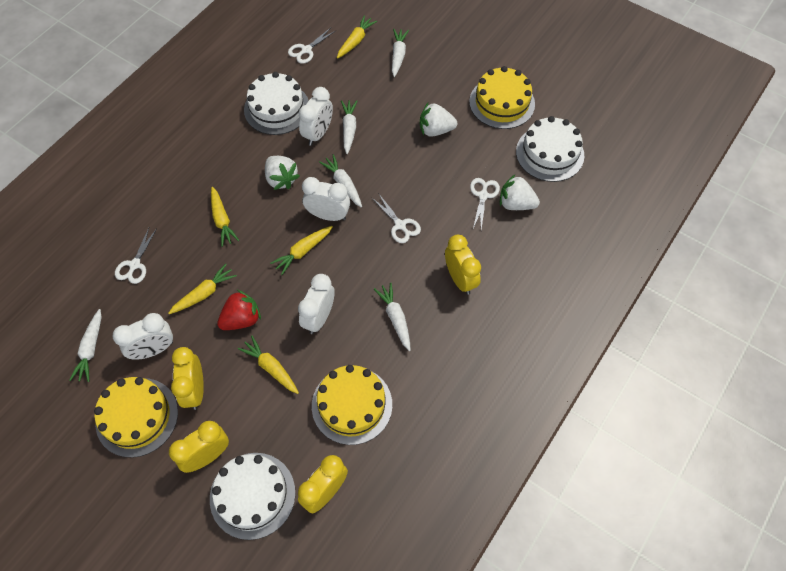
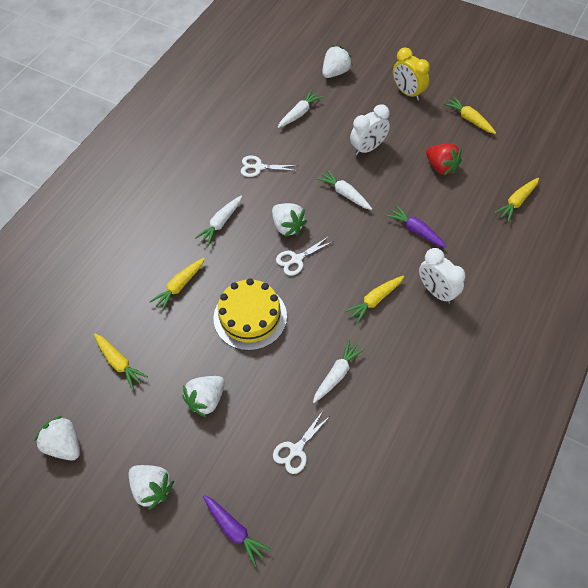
purple carrot: 0 -> 2
white cake: 3 -> 0
white carrot: 5 -> 4
white clock: 4 -> 2
white scissors: 4 -> 3
white strawberry: 3 -> 5
yellow cake: 3 -> 1
yellow clock: 4 -> 1

